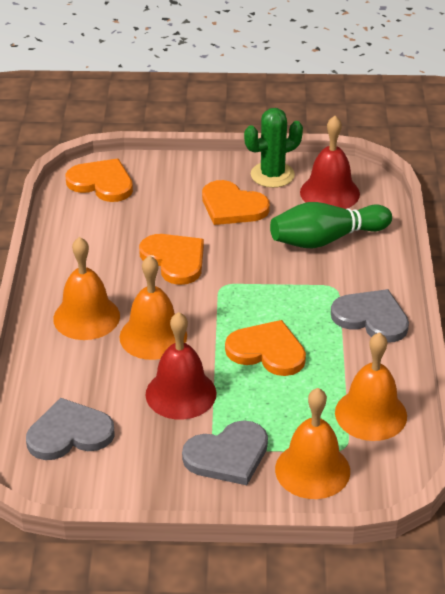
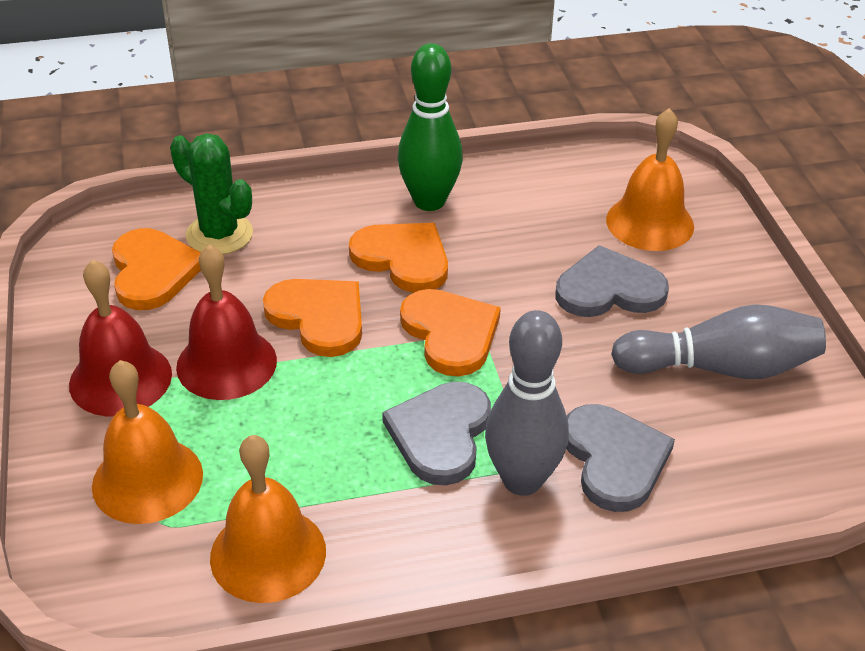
grey bowling pin: 0 -> 2
orange bell: 4 -> 3

